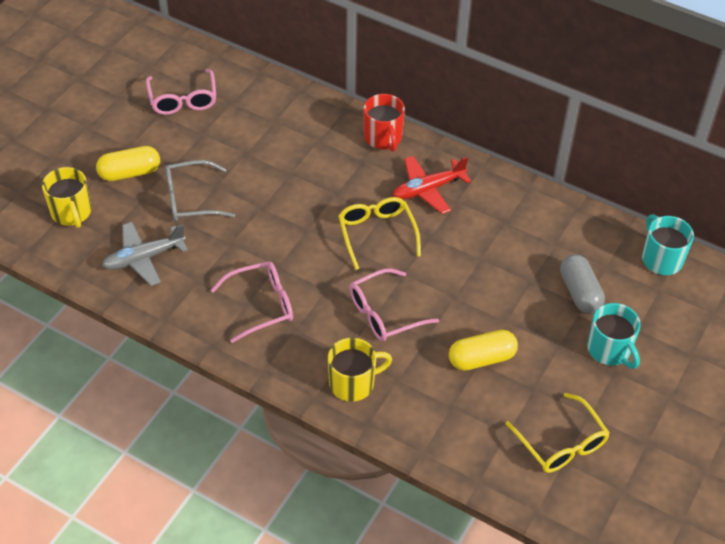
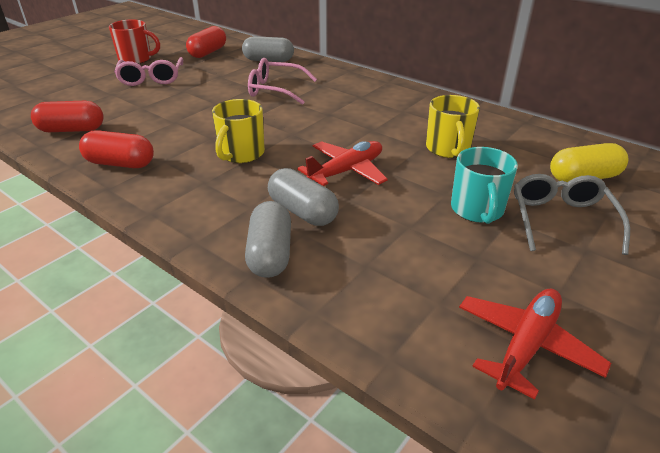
grey capsule: 1 -> 3
grey plane: 1 -> 0
pink glasses: 3 -> 2
red capsule: 0 -> 3
red plane: 1 -> 2
turquoise mug: 2 -> 1
yellow capsule: 2 -> 1
yellow glasses: 2 -> 0

